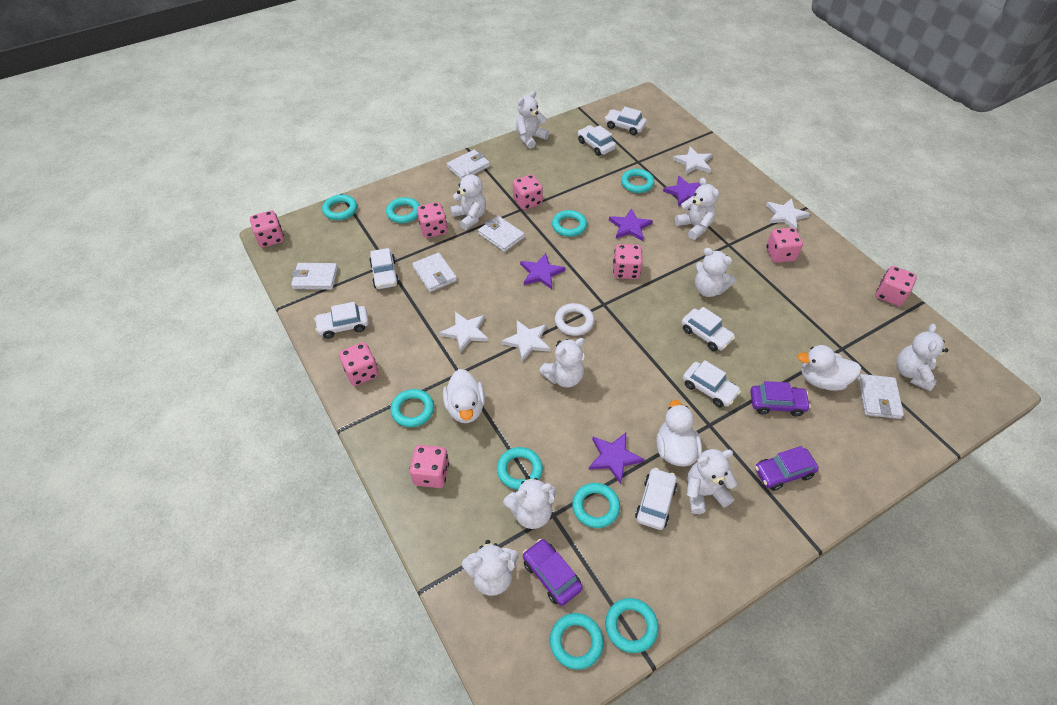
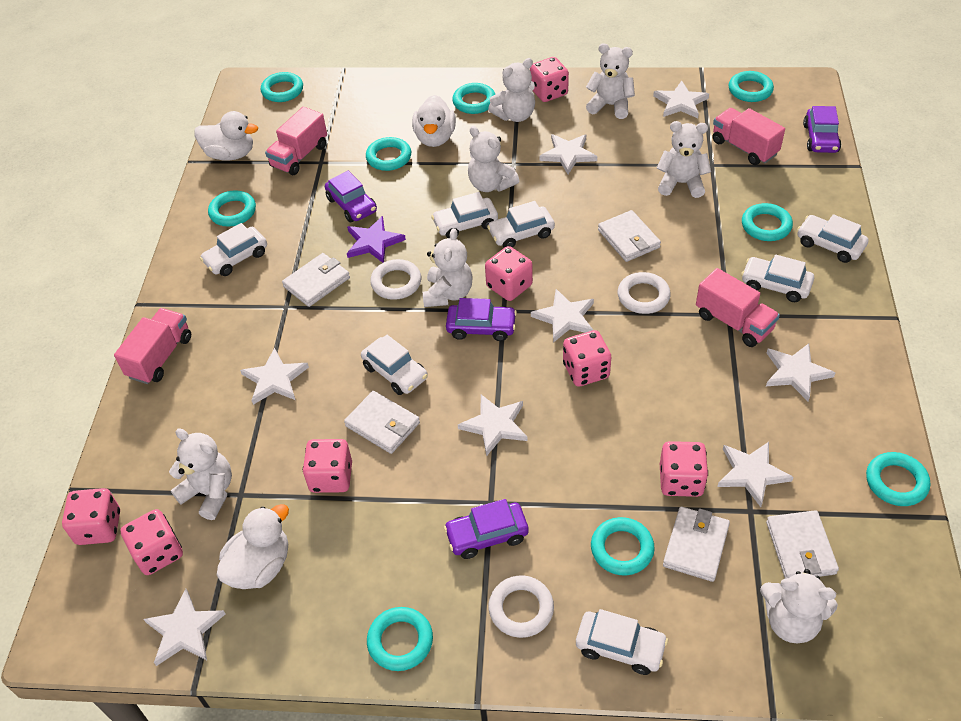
pink dice: 8 -> 7
pink truck: 0 -> 4
purple car: 3 -> 4
purple star: 4 -> 1
white ring: 1 -> 3
white star: 4 -> 8
white teddy bear: 9 -> 7

